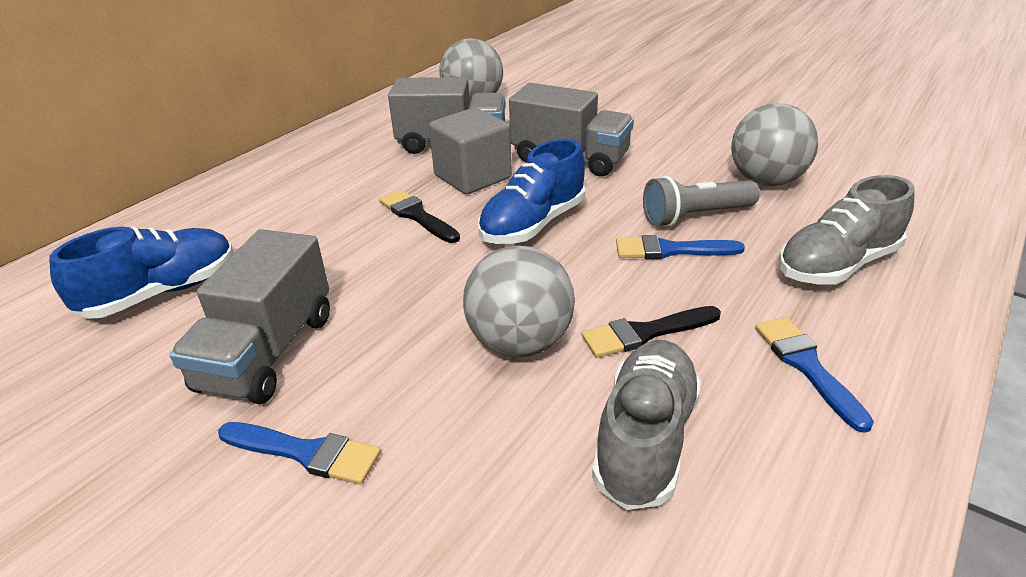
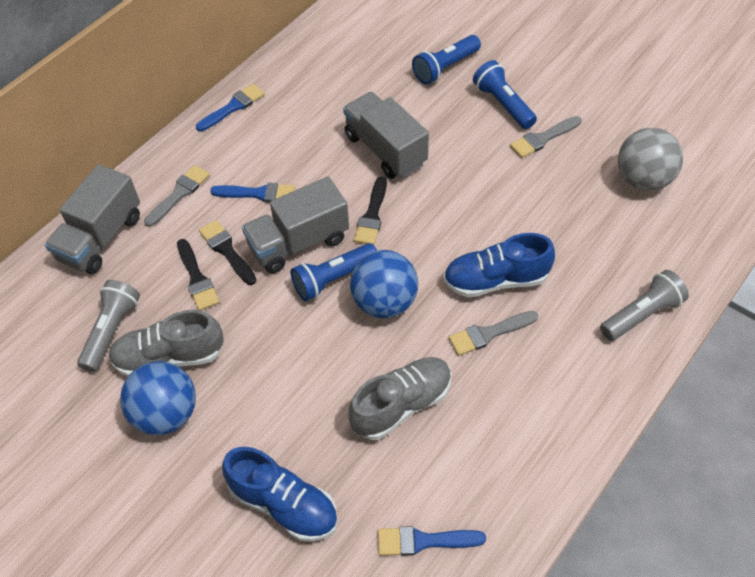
black brush: 2 -> 3
blue ball: 0 -> 2
blue flashlight: 0 -> 3
grey ball: 3 -> 1
grey brush: 0 -> 3
grey cube: 1 -> 0
grey flashlight: 1 -> 2

